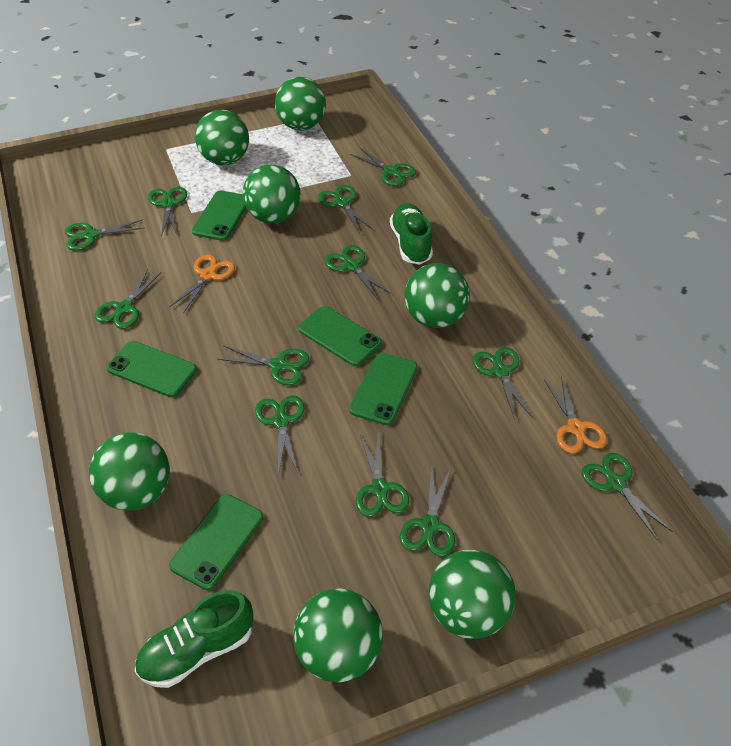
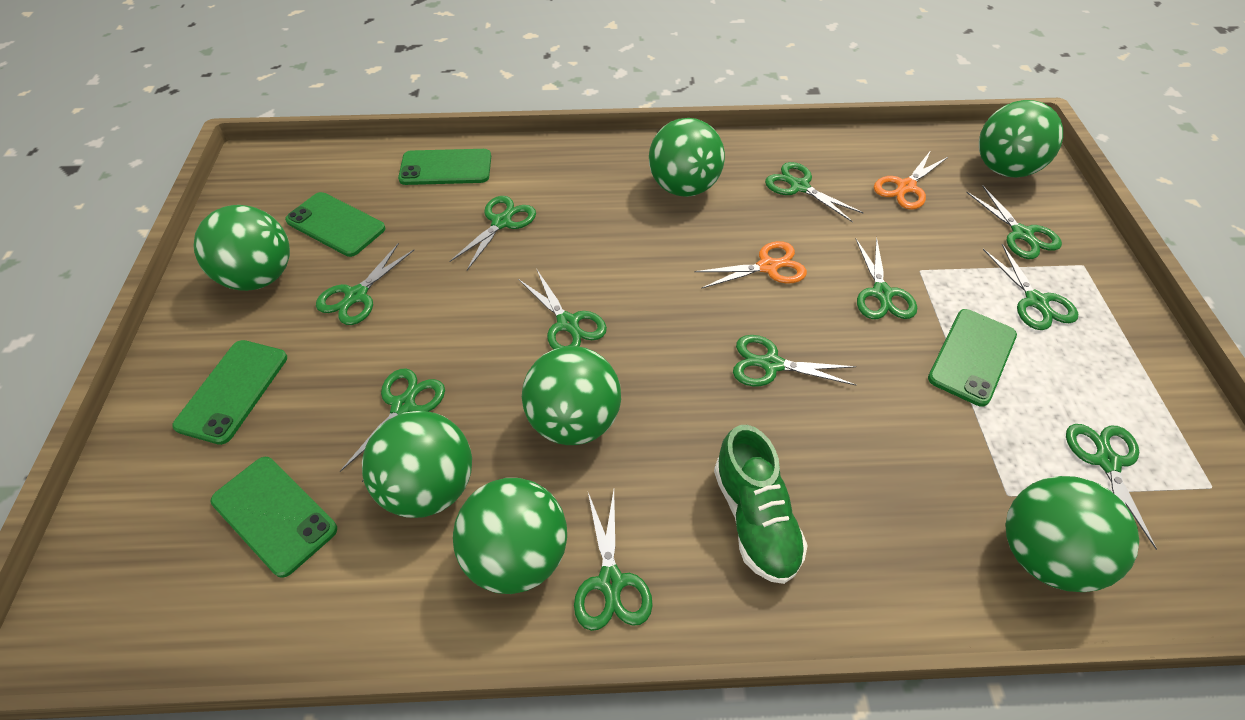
green scissors: 12 -> 11
green shoe: 2 -> 1

